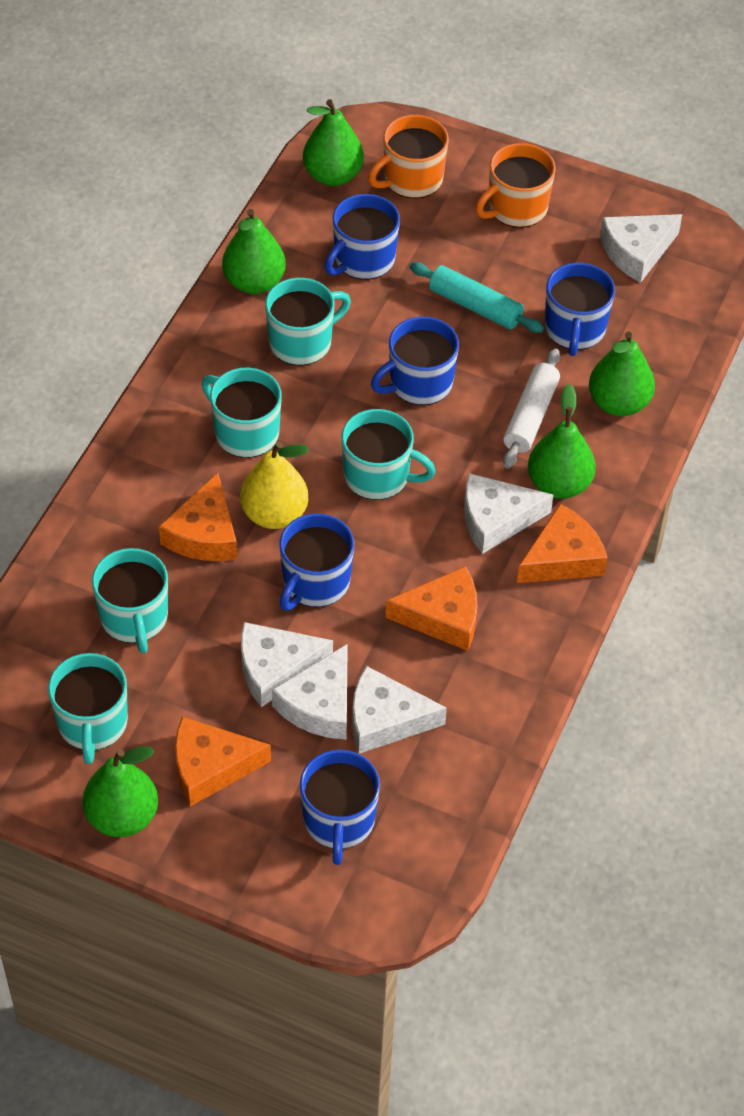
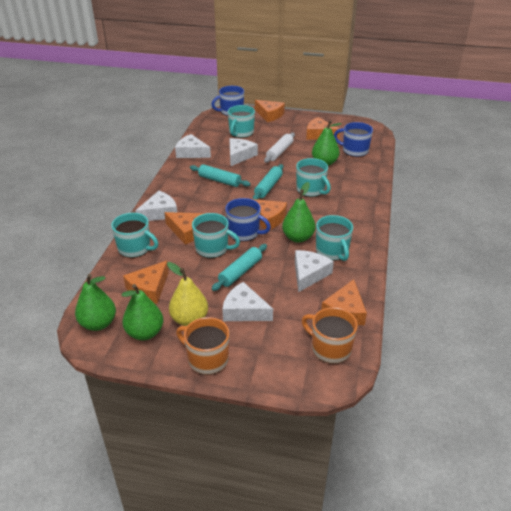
blue mug: 5 -> 3
green pear: 5 -> 4
orange cheese: 4 -> 6
turquoise rolling pin: 1 -> 3

